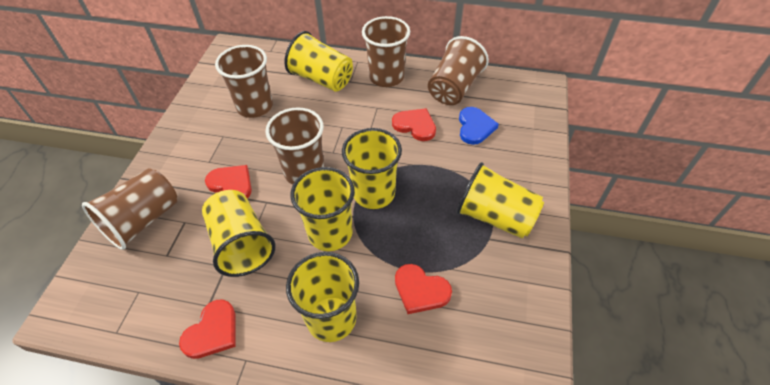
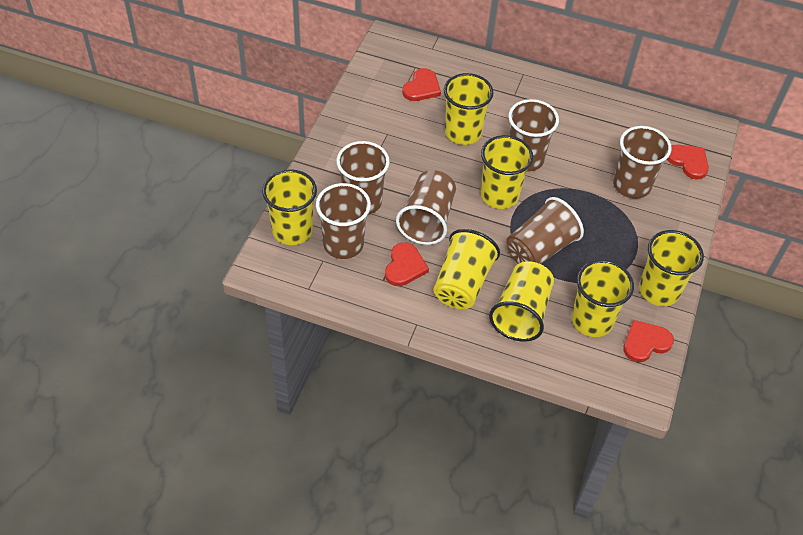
blue heart: 1 -> 0
brown cup: 5 -> 6
yellow cup: 6 -> 7

